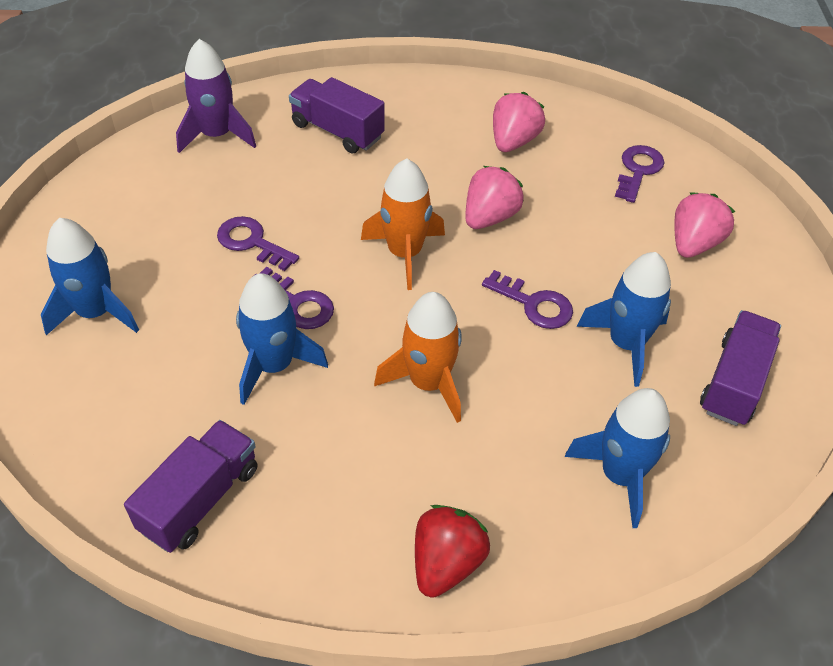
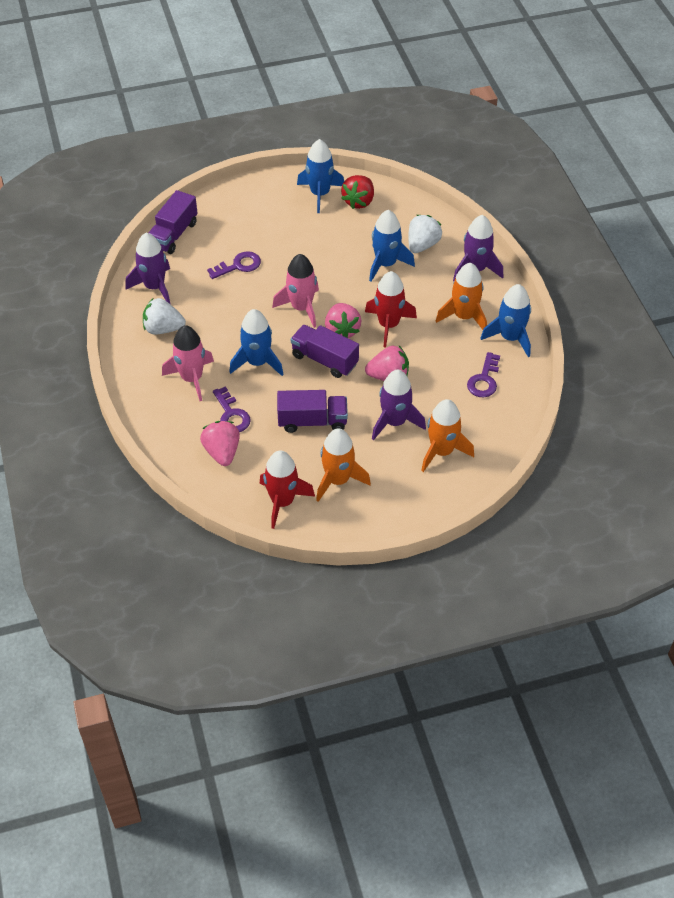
orange rocket: 2 -> 3
pink rocket: 0 -> 2
purple key: 4 -> 3
purple rocket: 1 -> 3
red rocket: 0 -> 2
white strawberry: 0 -> 2

